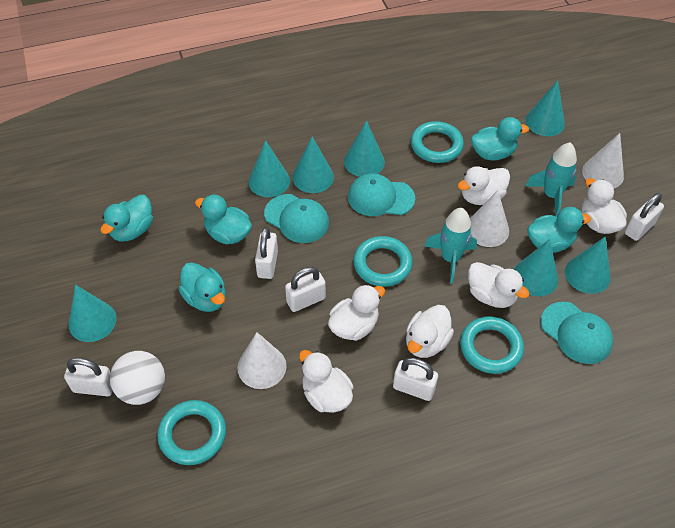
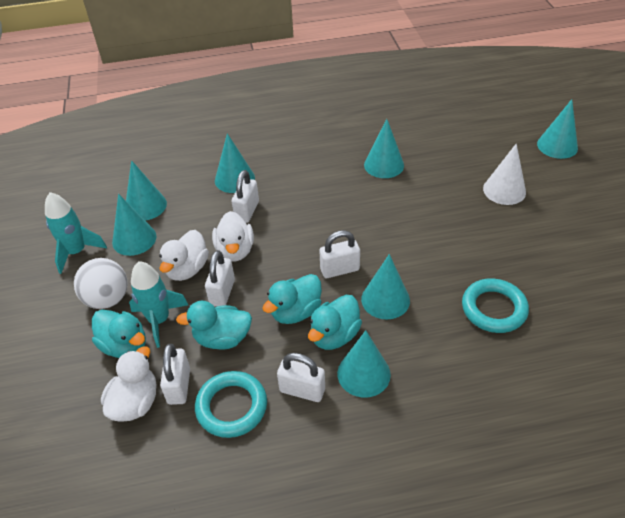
turquoise cap: 3 -> 0
turquoise duck: 5 -> 4
turquoise ring: 4 -> 2
white cone: 3 -> 1
white duck: 6 -> 3

